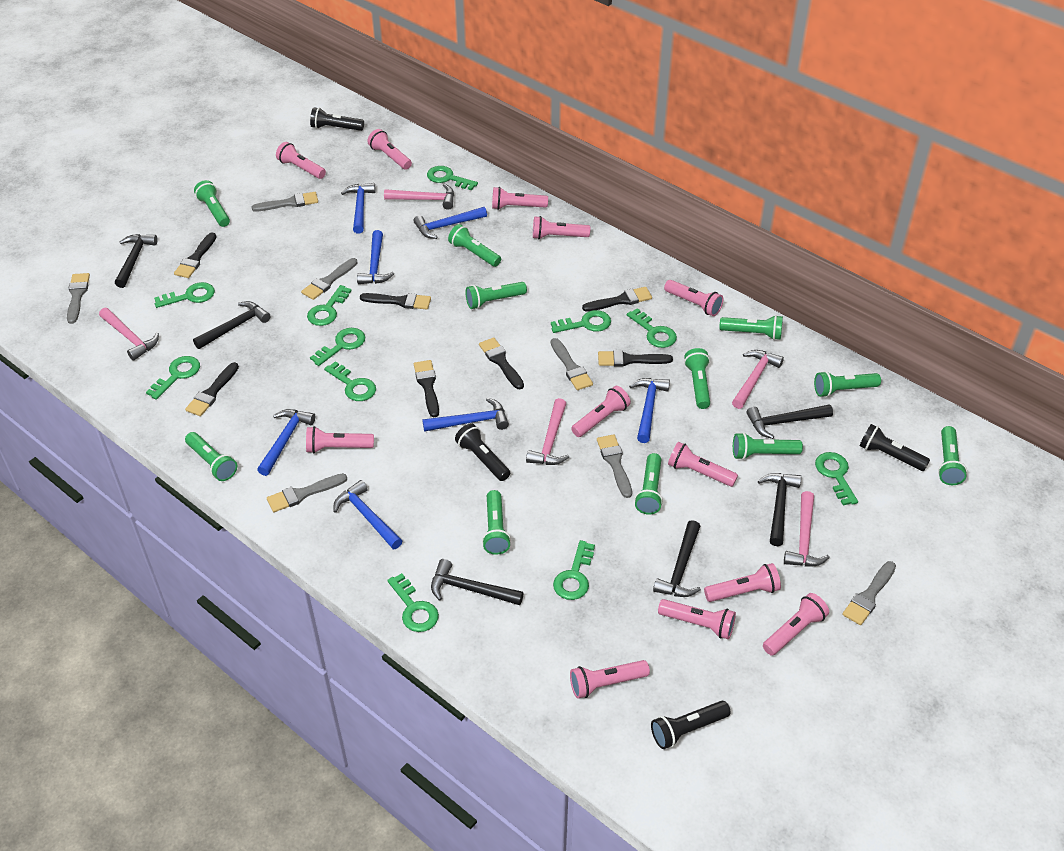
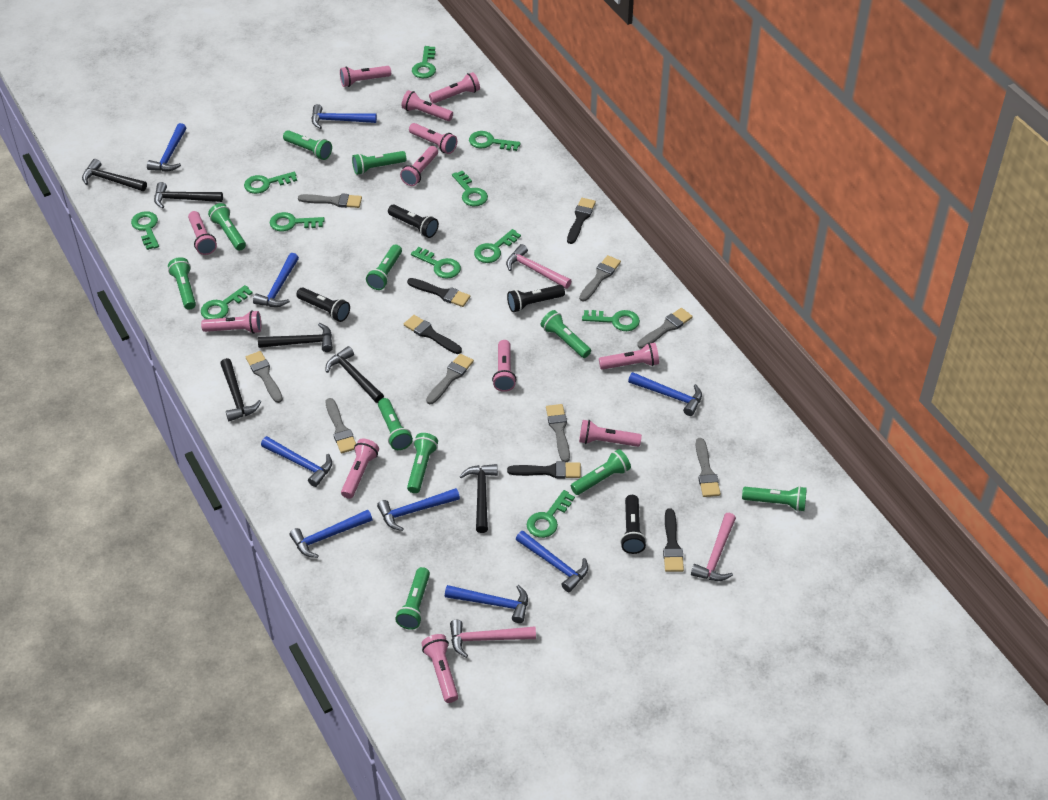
black brush: 7 -> 5
blue hammer: 7 -> 9
grey brush: 7 -> 8
pink hammer: 5 -> 3

